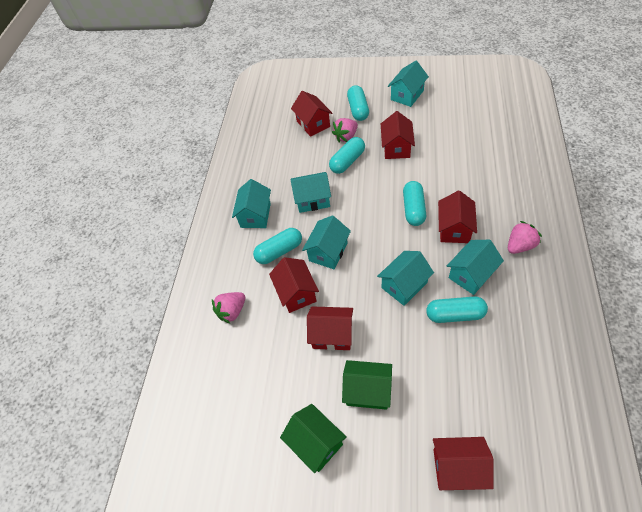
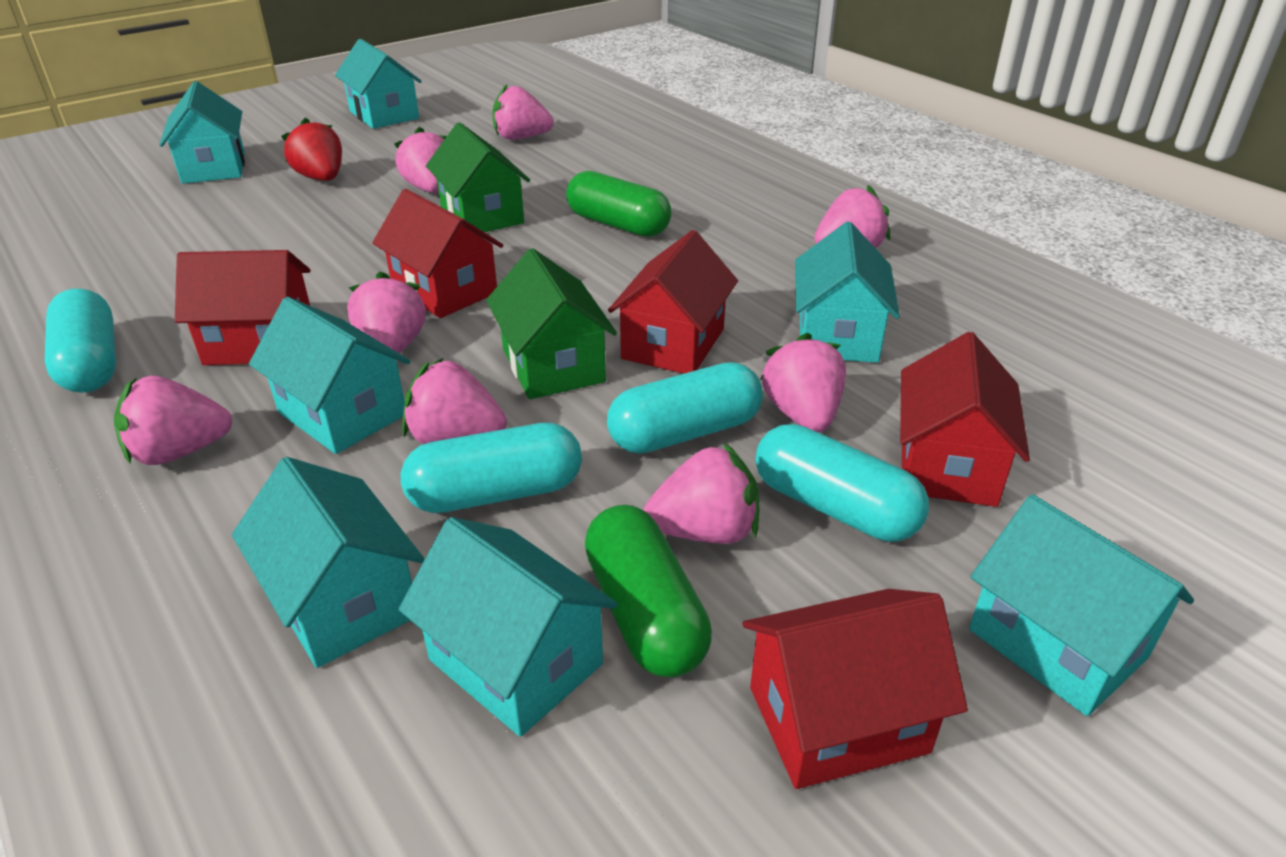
green capsule: 0 -> 2
pink strawberry: 3 -> 8
red house: 6 -> 5
red strawberry: 0 -> 1
turquoise capsule: 5 -> 4
turquoise house: 6 -> 7

